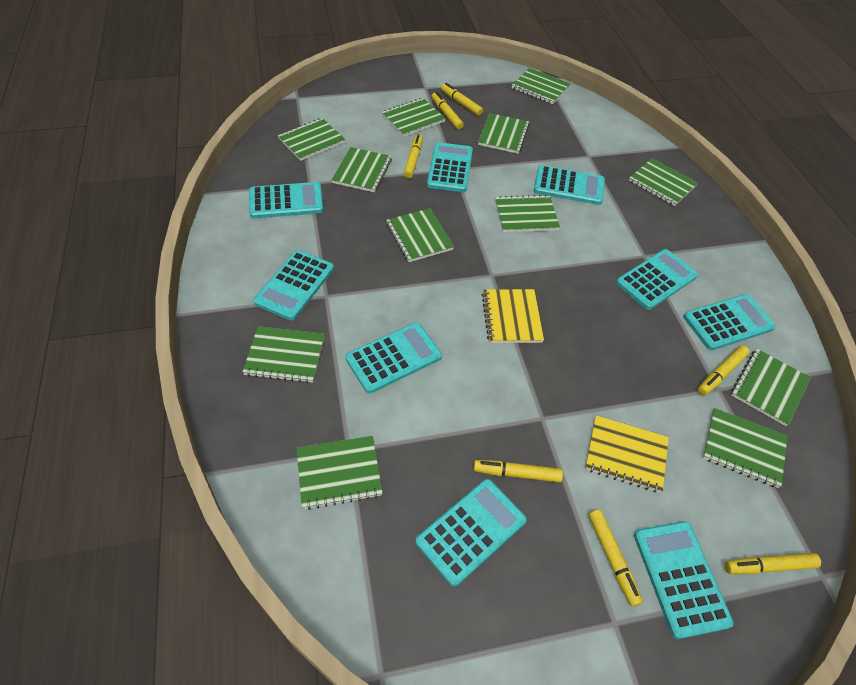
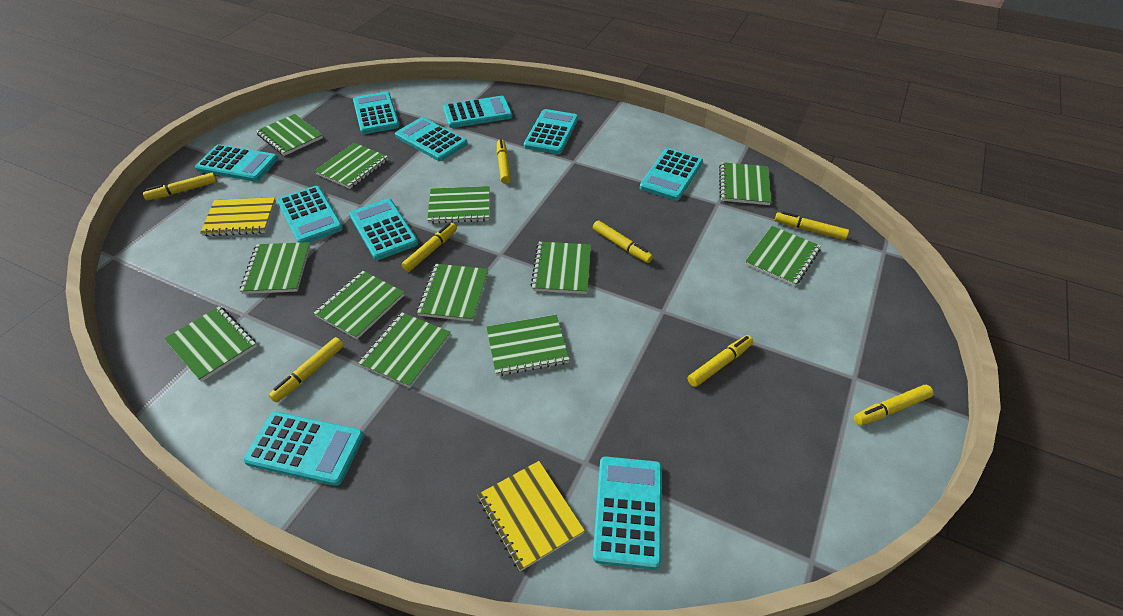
turquoise calculator: 9 -> 10
yellow marker: 7 -> 8

